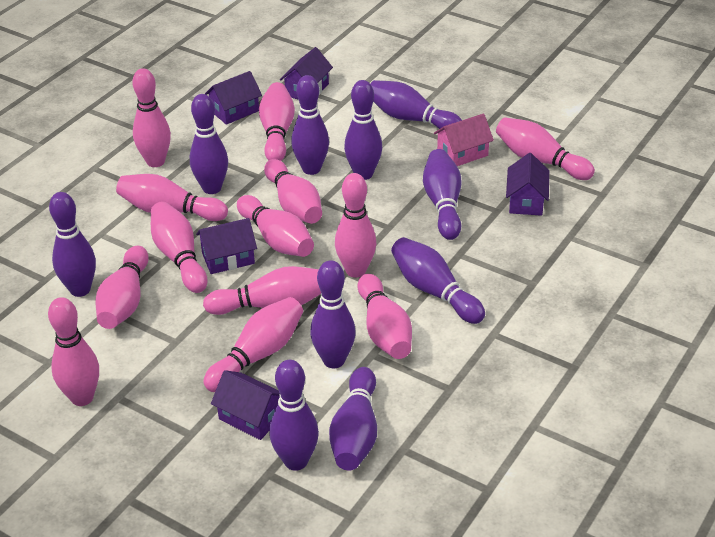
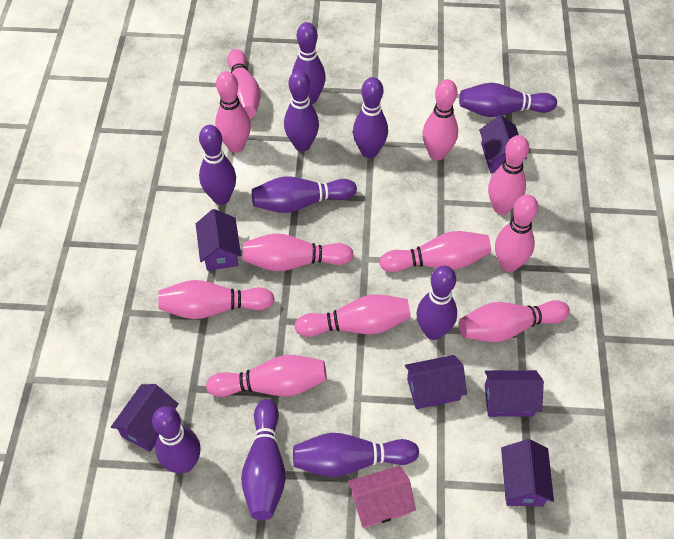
pink bowling pin: 13 -> 11
purple house: 5 -> 6

